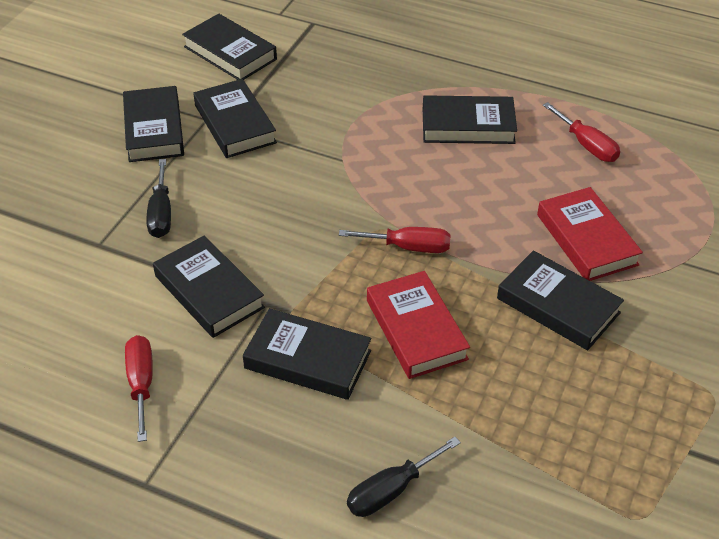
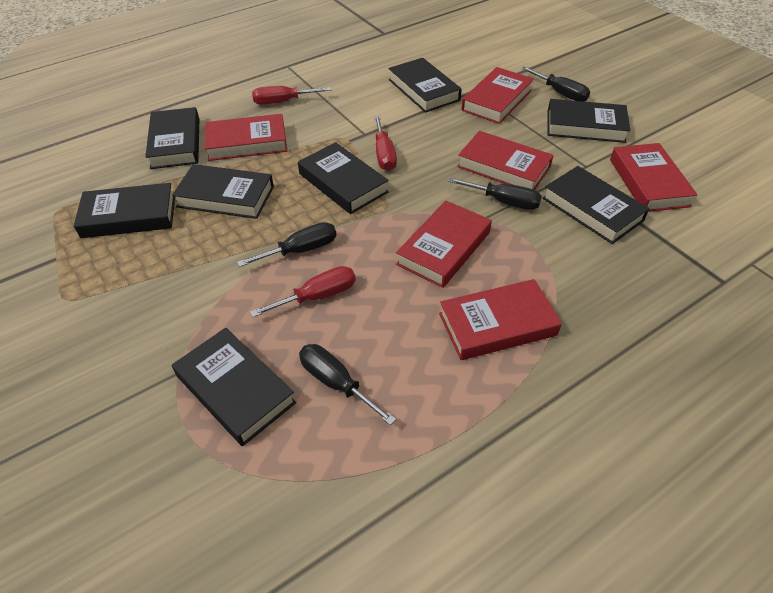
black book: 7 -> 8
black screwdriver: 2 -> 4
red book: 2 -> 6

